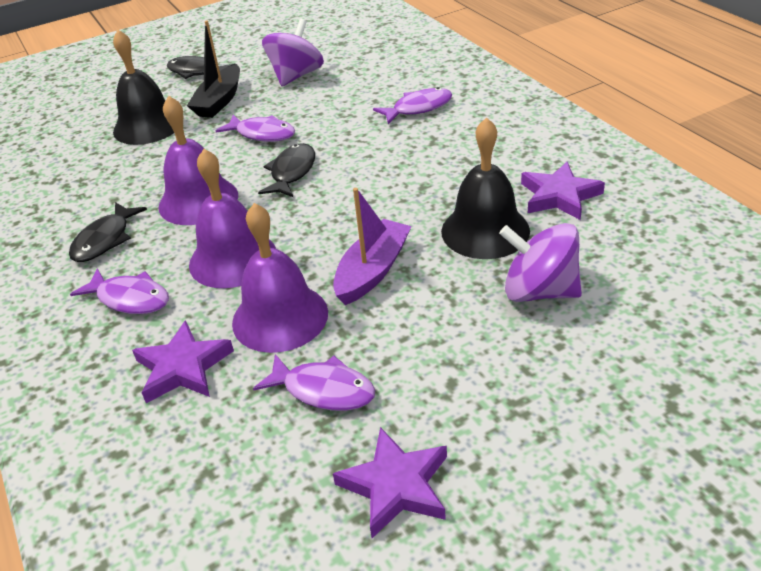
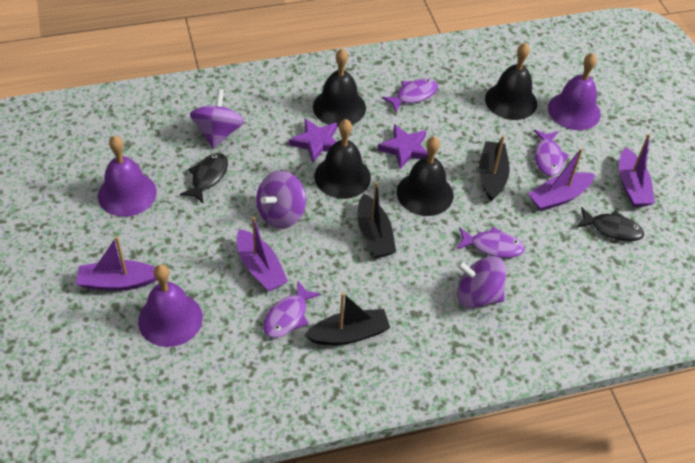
black bell: 2 -> 4
black boat: 1 -> 3
black fish: 3 -> 2
purple boat: 1 -> 4
purple spinning top: 2 -> 3
purple star: 3 -> 2

